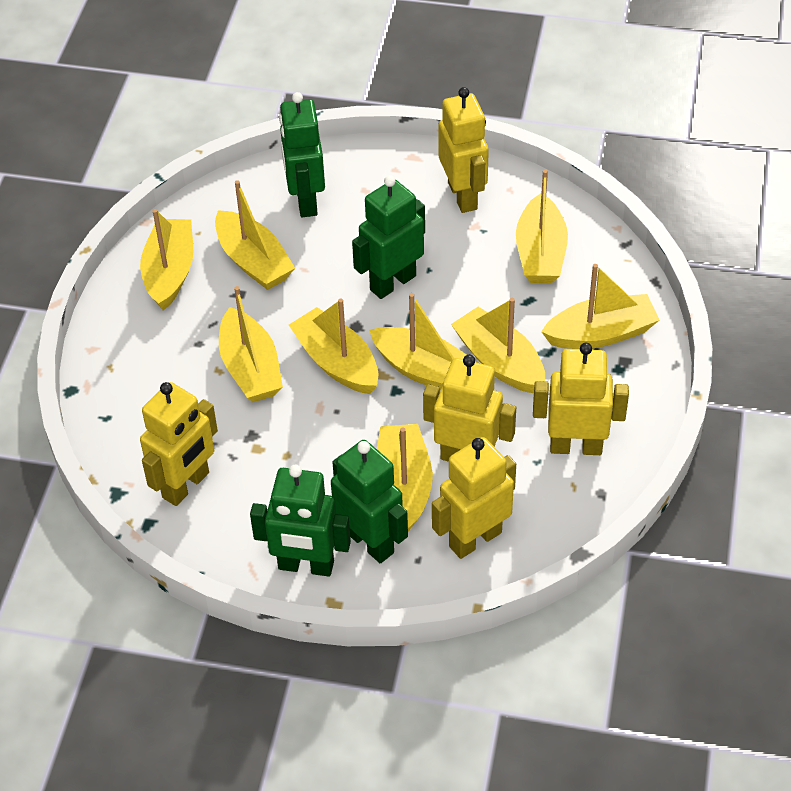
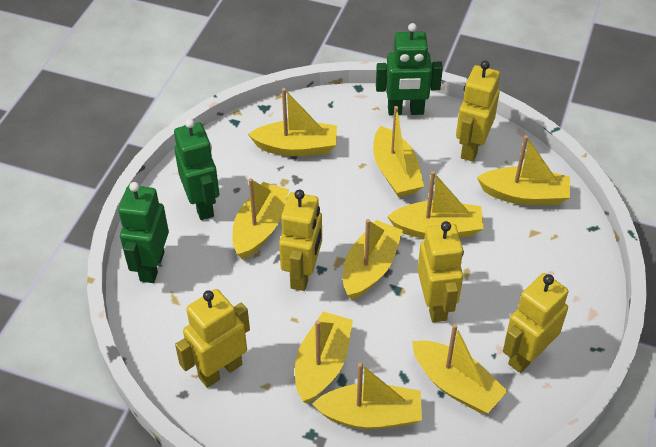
green robot: 4 -> 3

